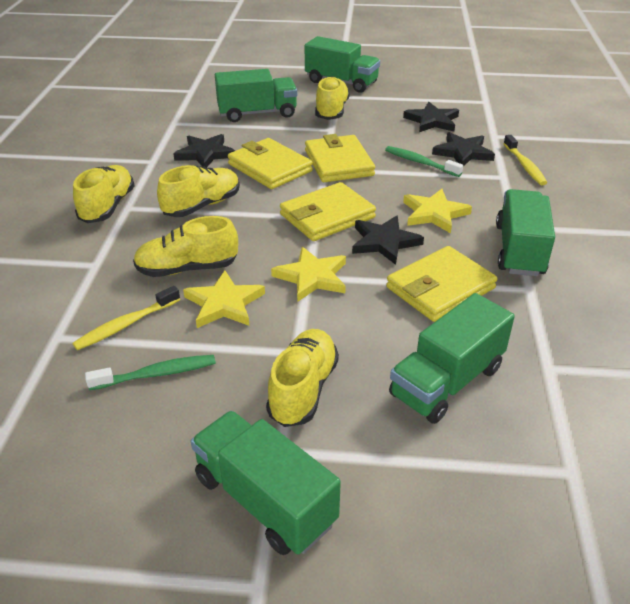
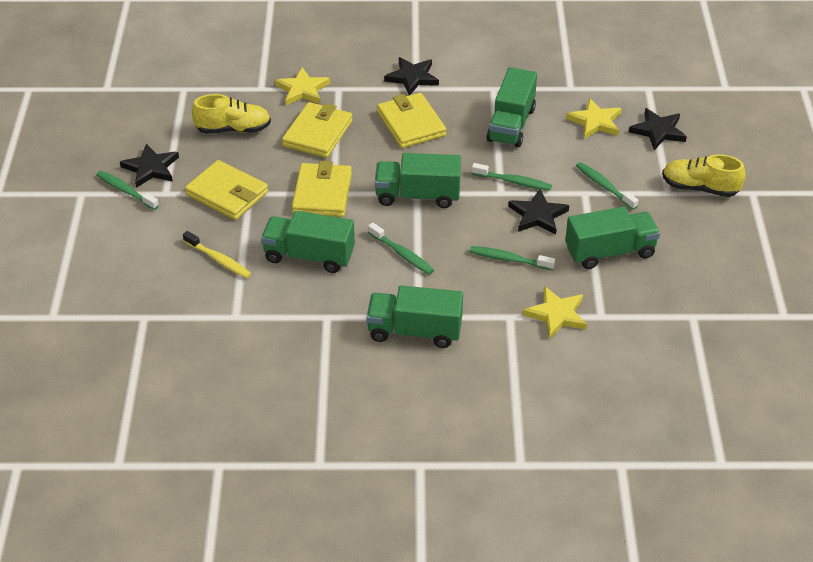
green toothbrush: 2 -> 5
yellow shoe: 5 -> 2
yellow toothbrush: 2 -> 1

